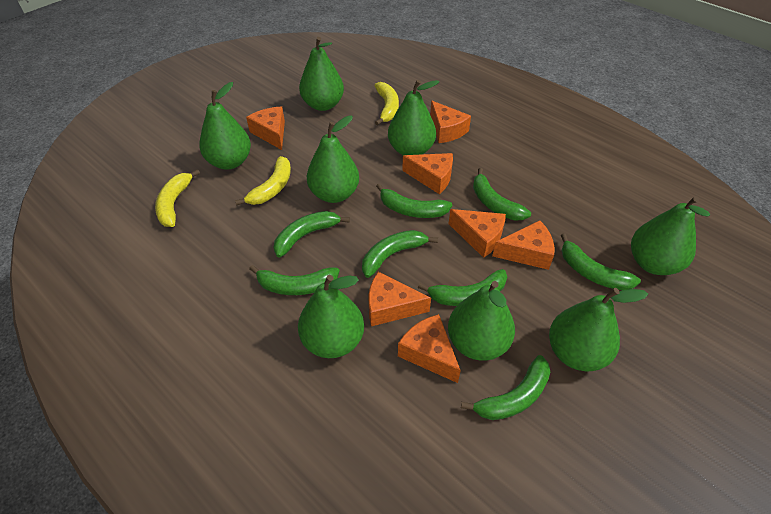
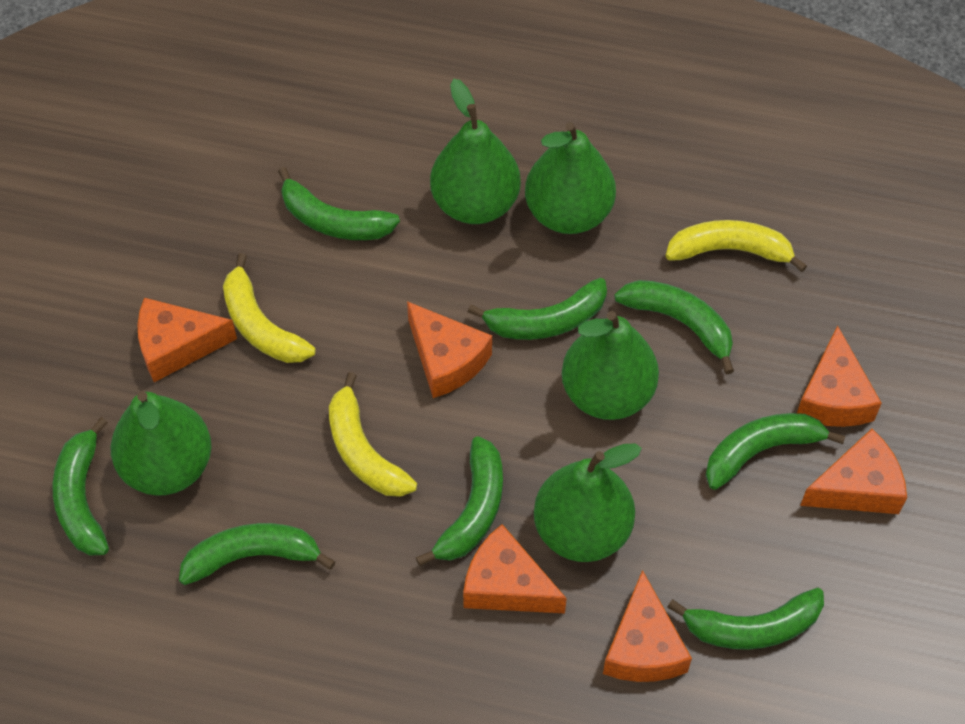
green pear: 8 -> 5
orange cheese: 7 -> 6

